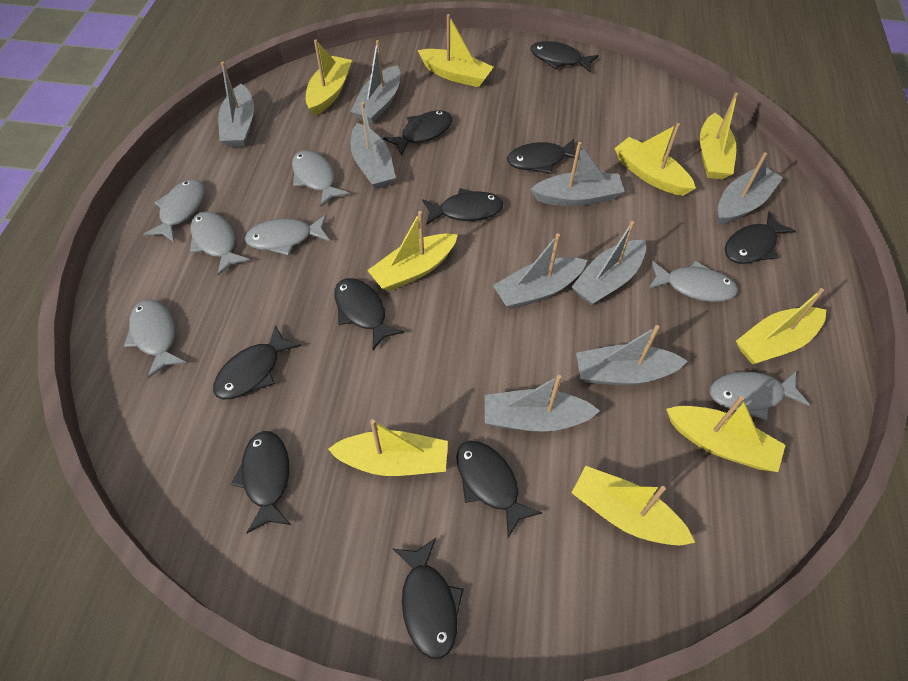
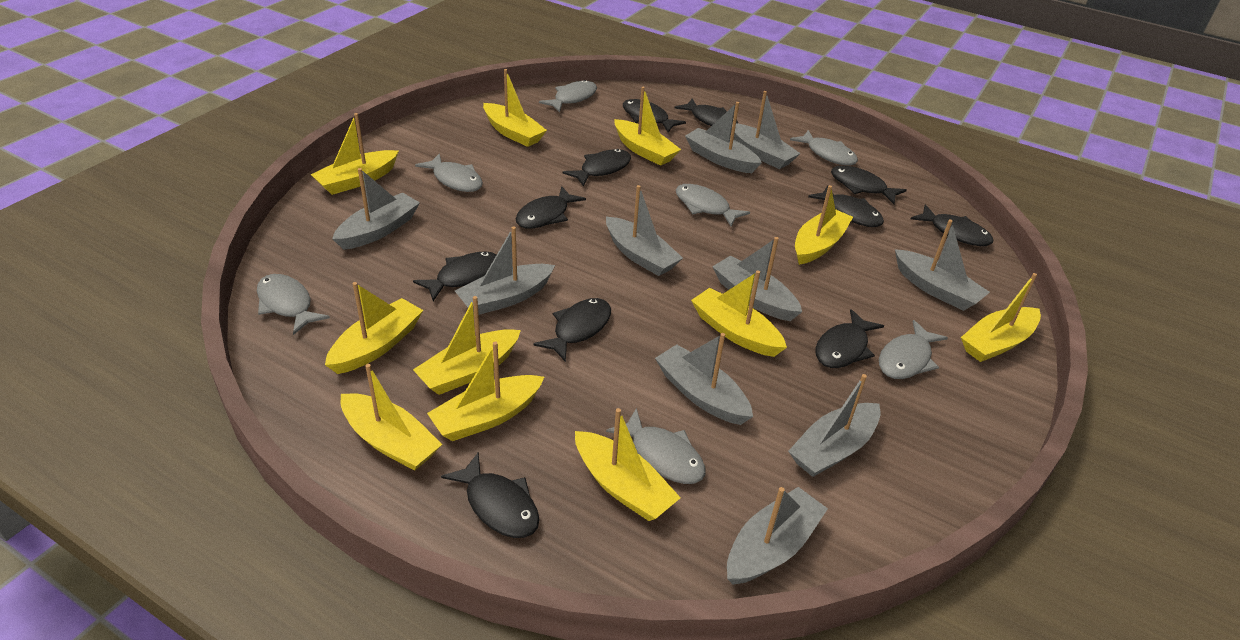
black fish: 10 -> 11
grey boat: 9 -> 10
yellow boat: 9 -> 11

